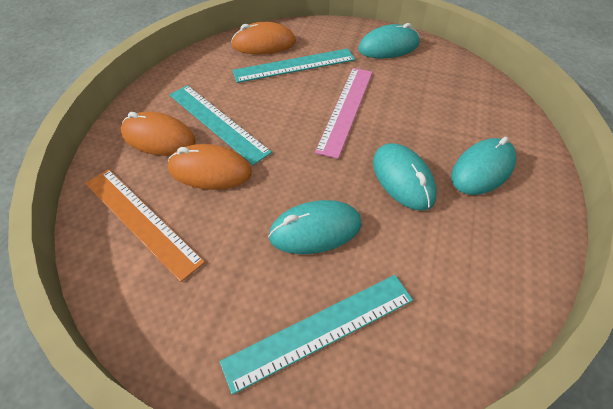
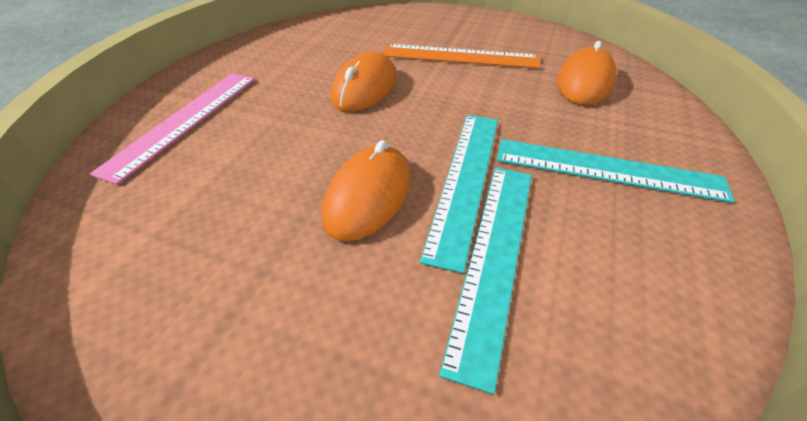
turquoise mouse: 4 -> 0

